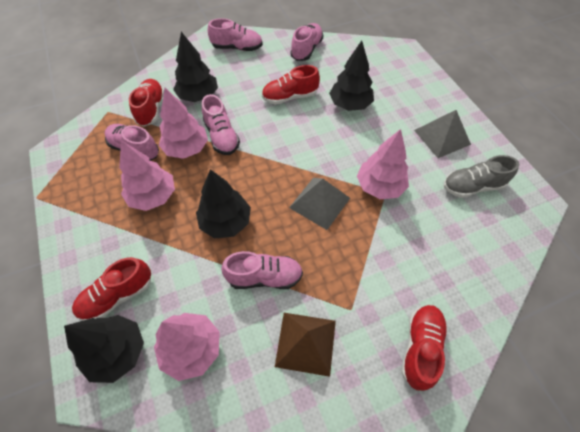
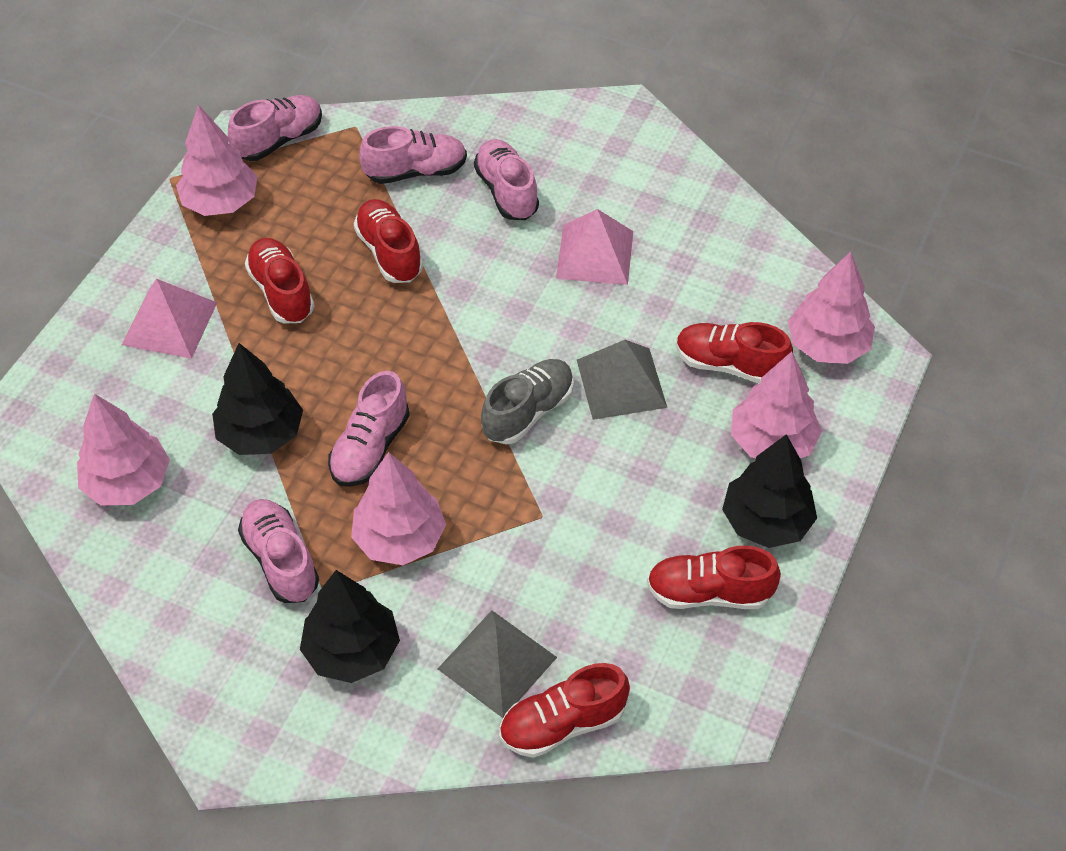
black tree: 4 -> 3
brown pyramid: 1 -> 0
pink pyramid: 0 -> 2
pink tree: 4 -> 5
red shoe: 4 -> 5

